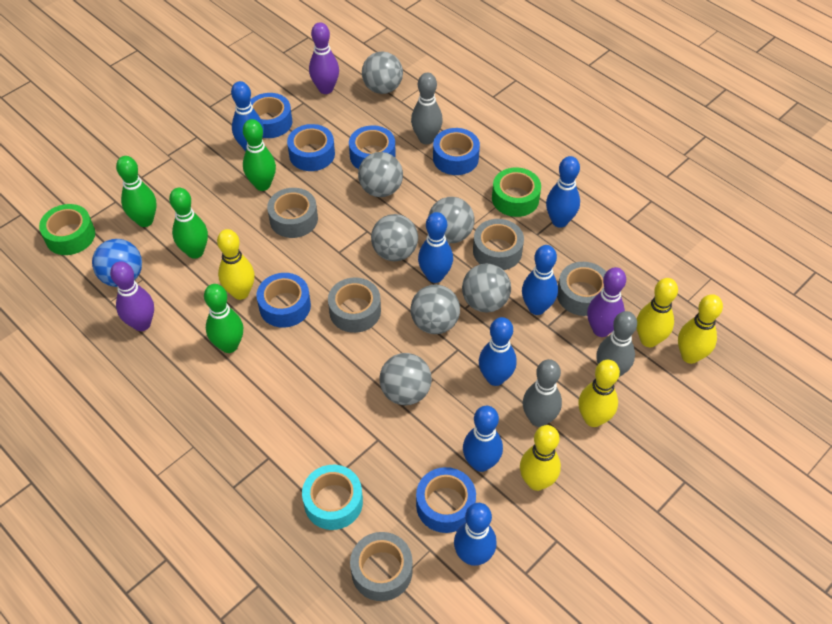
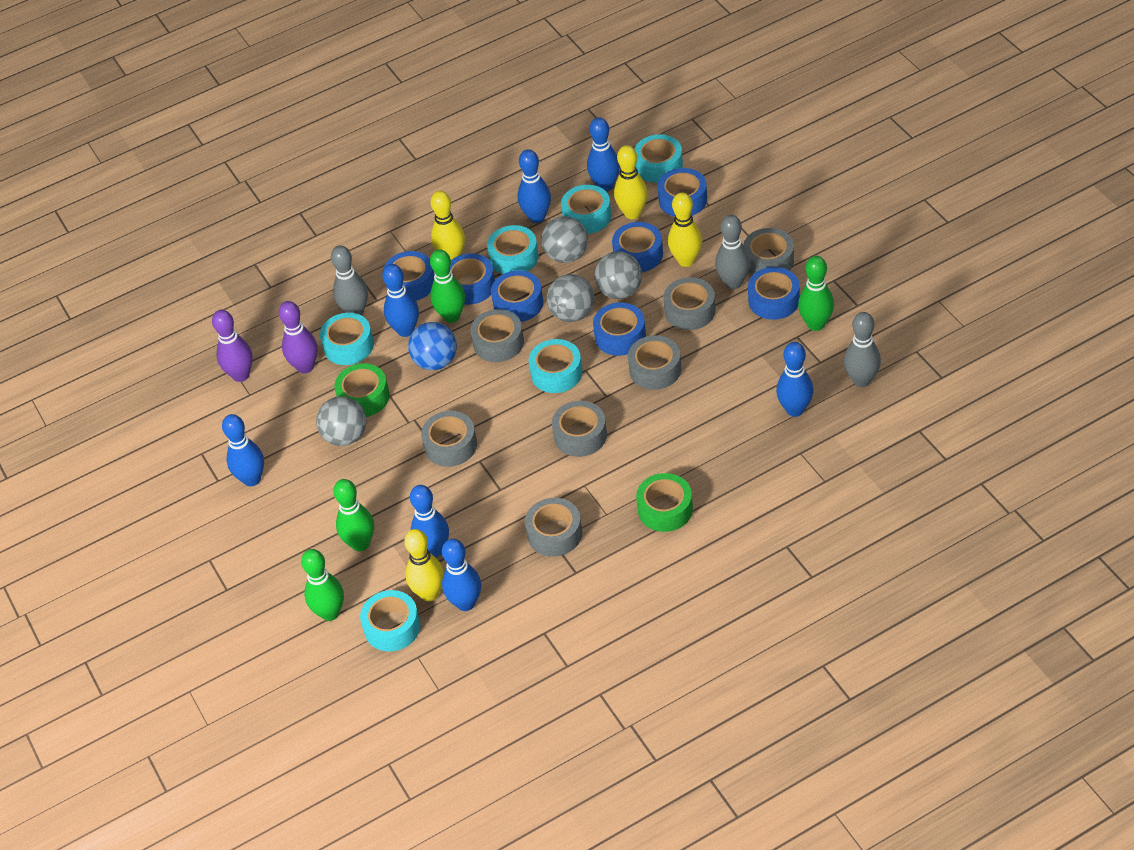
blue tape: 6 -> 7
grey ball: 7 -> 4
grey tape: 5 -> 7
purple bowling pin: 3 -> 2
turquoise tape: 1 -> 6
yellow bowling pin: 5 -> 4

